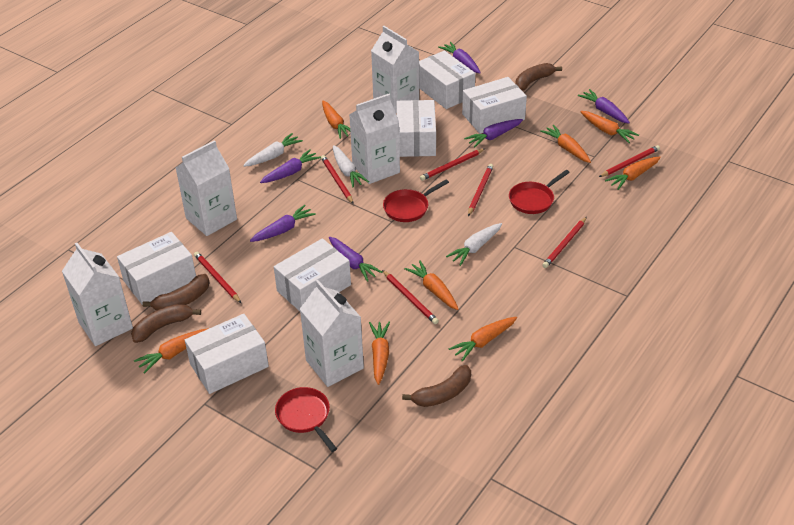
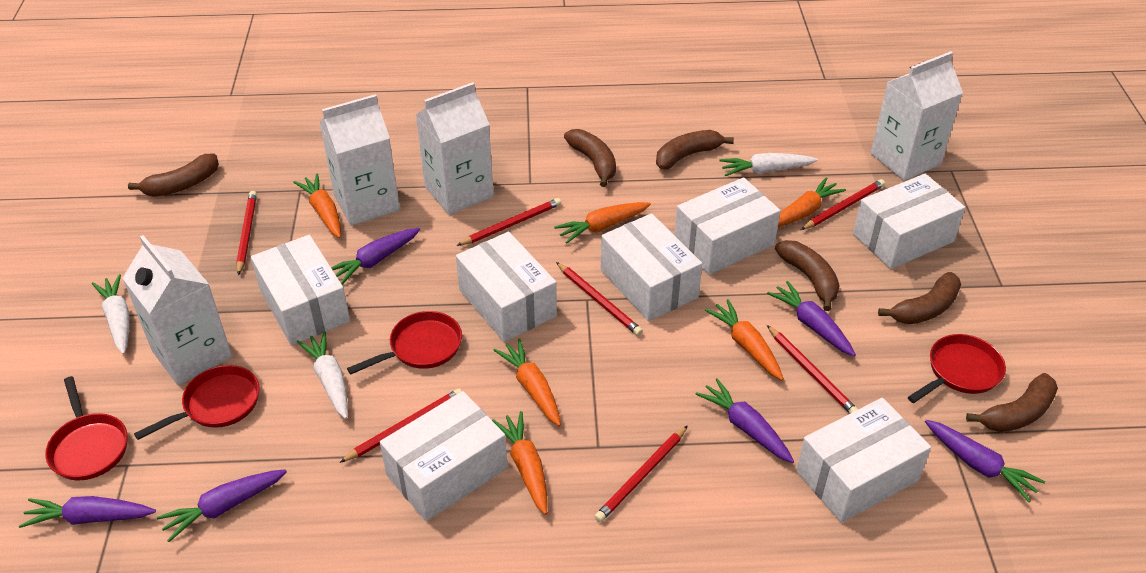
brown banana: 4 -> 6
orange carrot: 8 -> 6
red pan: 3 -> 4
white box: 6 -> 7
white carton: 5 -> 4

